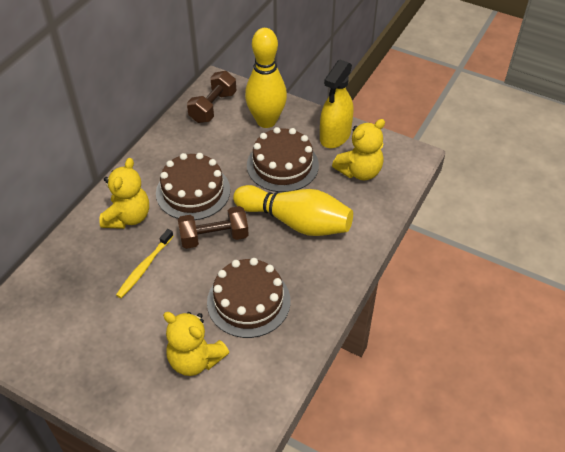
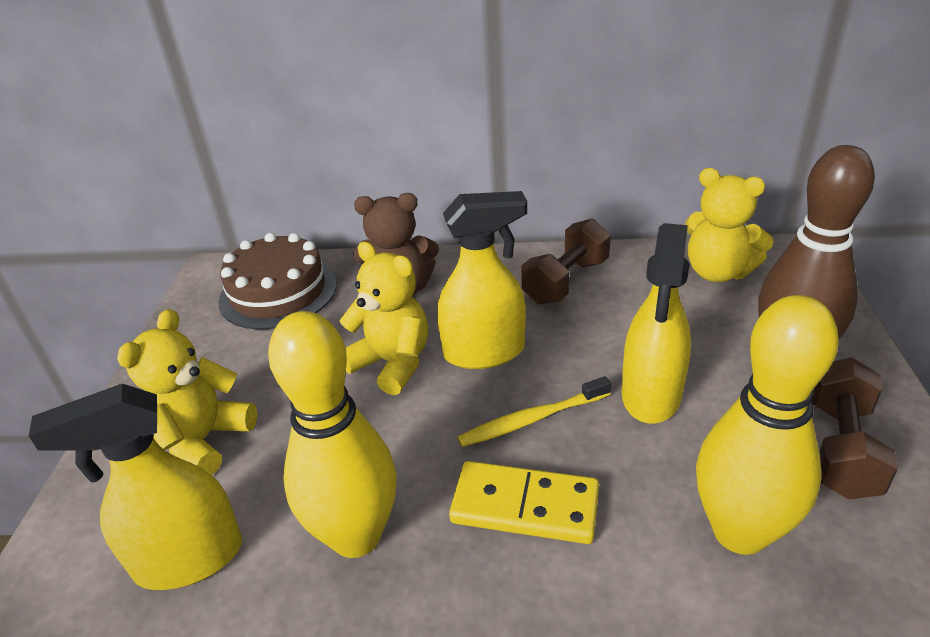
brown bowling pin: 0 -> 1
brown cake: 3 -> 1
brown teddy bear: 0 -> 1
yellow domino: 0 -> 1
yellow spray bottle: 1 -> 3

